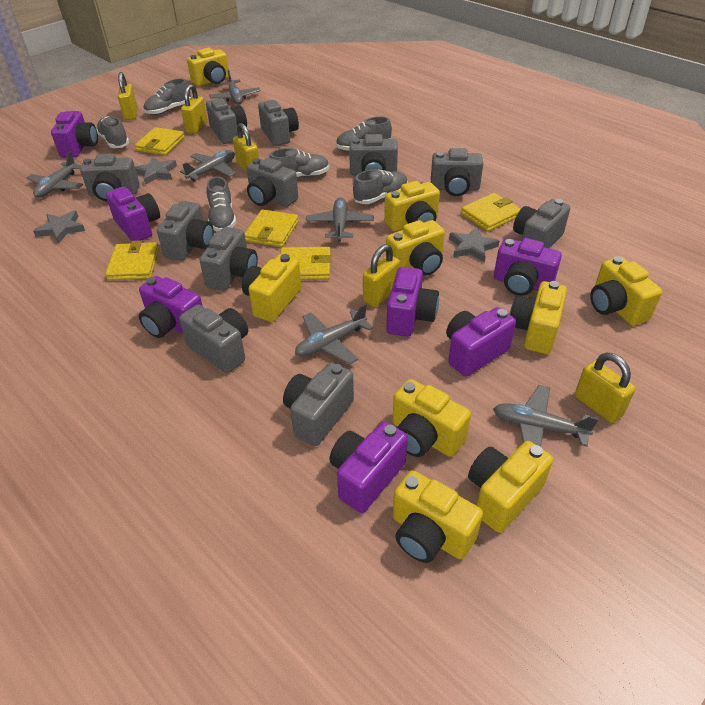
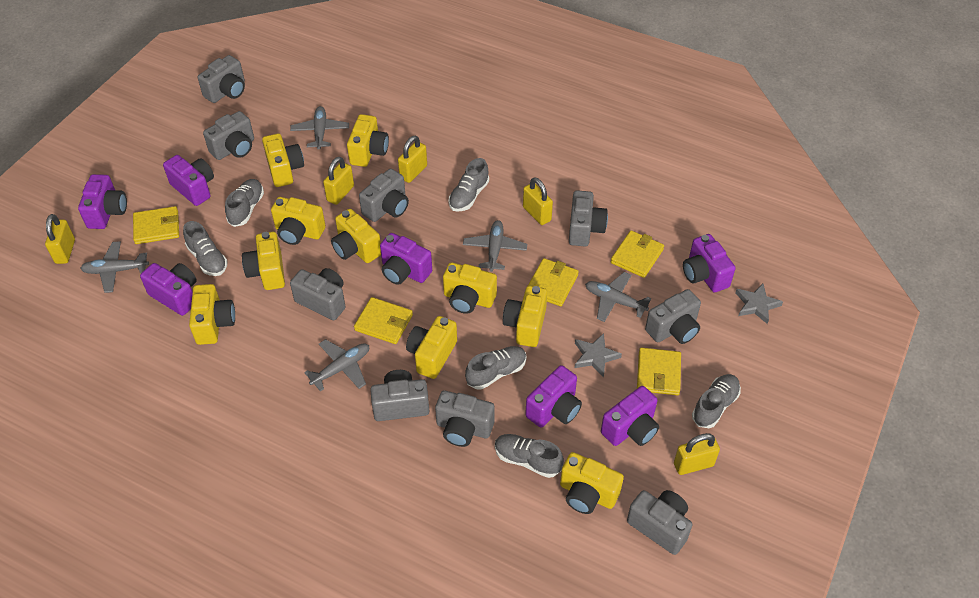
grey camera: 11 -> 9
grey plane: 6 -> 5
grey star: 3 -> 2
yellow camera: 9 -> 10

